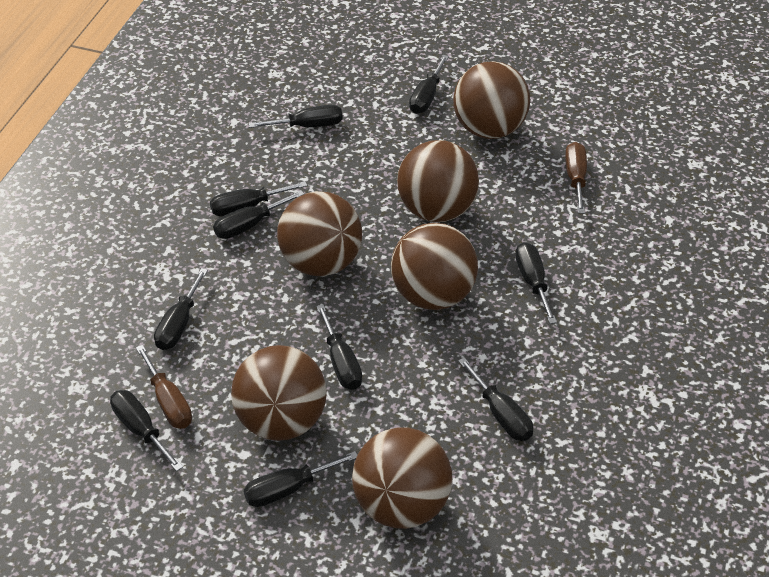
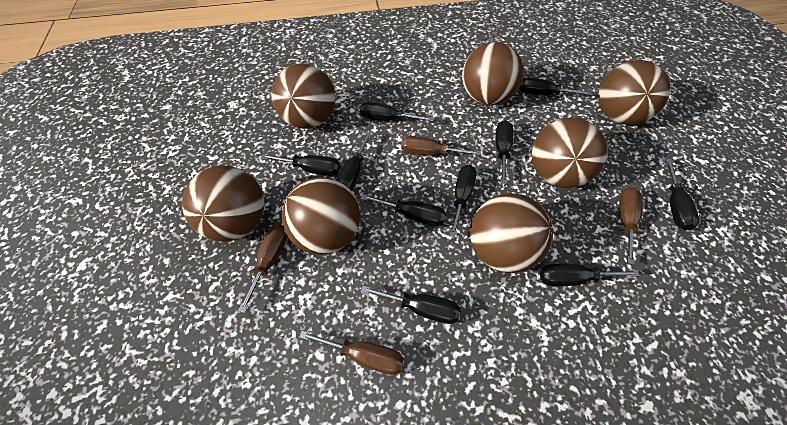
brown ball: 6 -> 7
brown screwdriver: 2 -> 4

